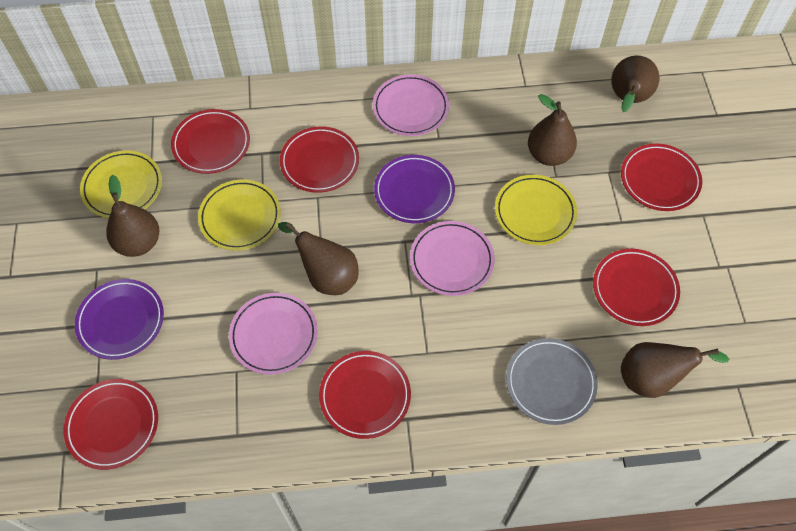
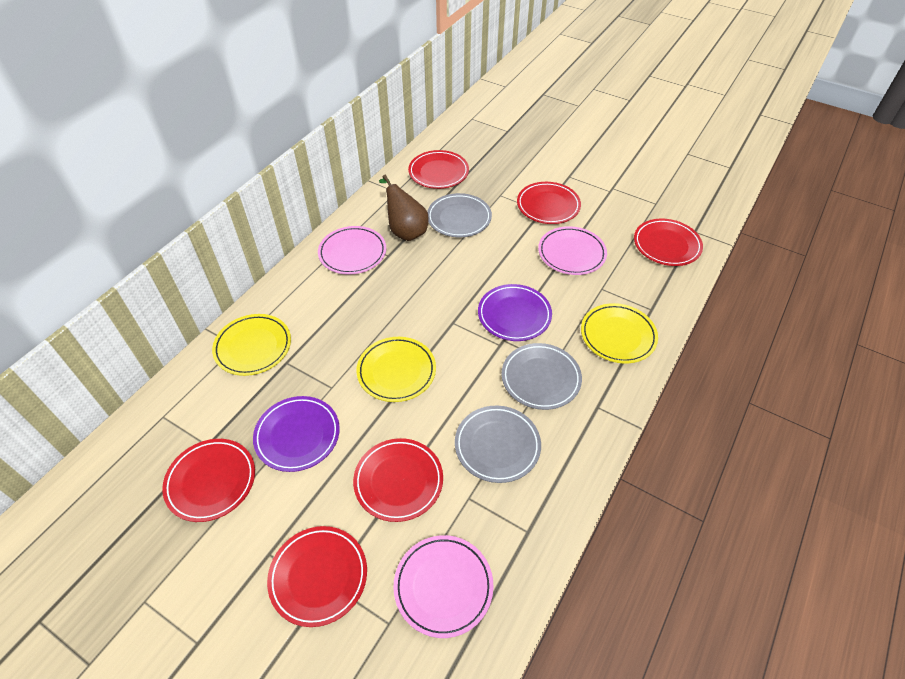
brown pear: 5 -> 1
grey plate: 1 -> 3

